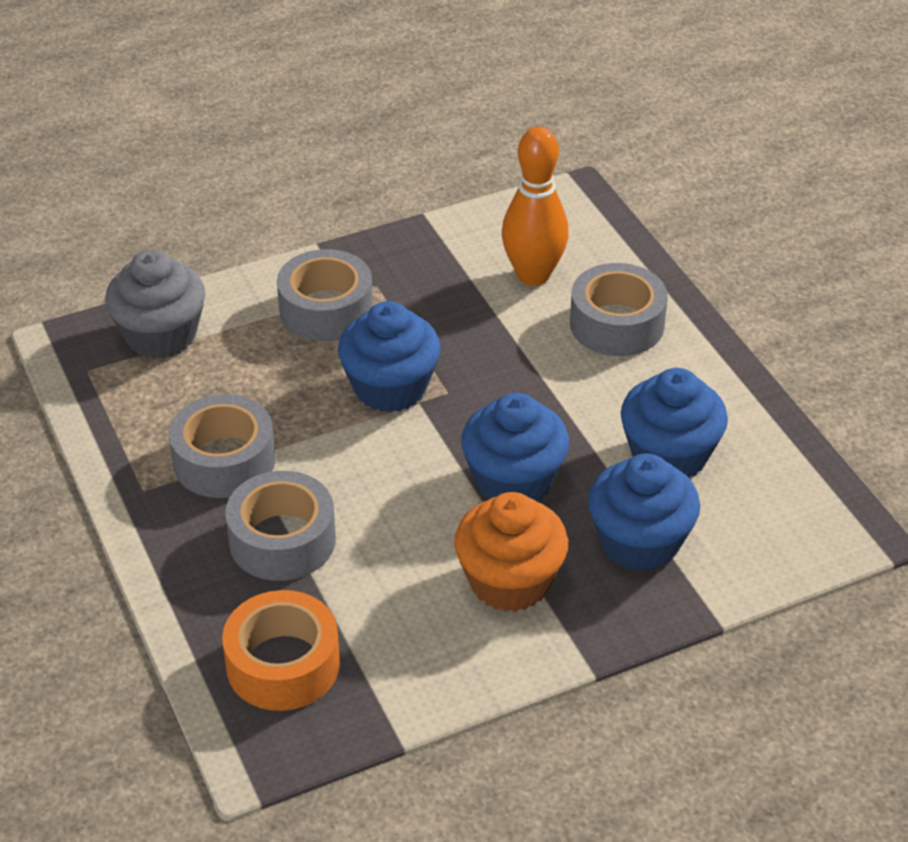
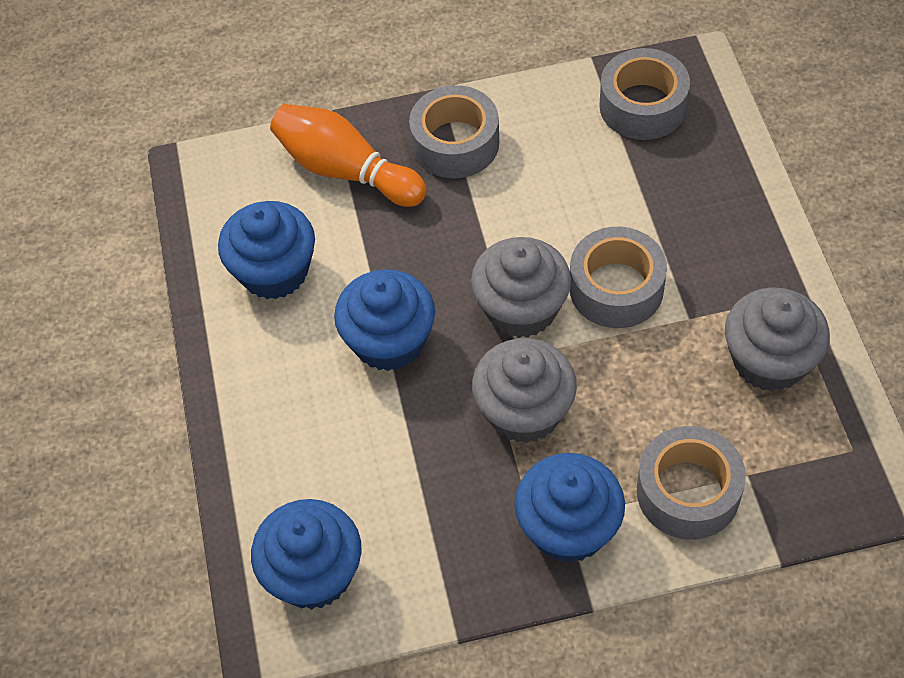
grey cupcake: 1 -> 3
orange cupcake: 1 -> 0
orange tape: 1 -> 0

